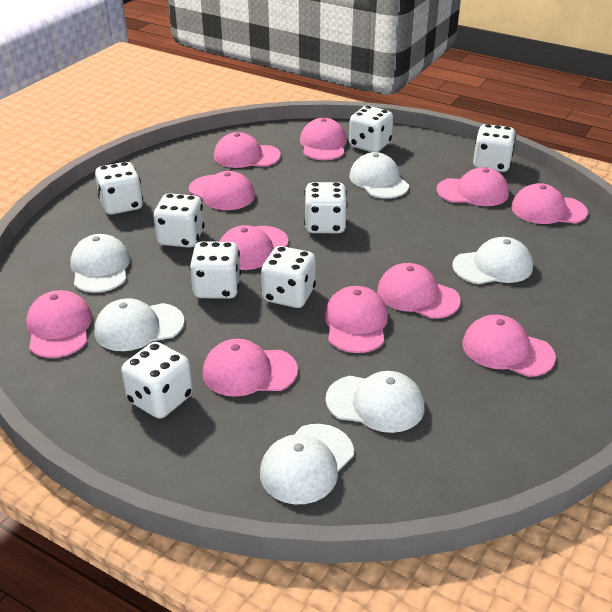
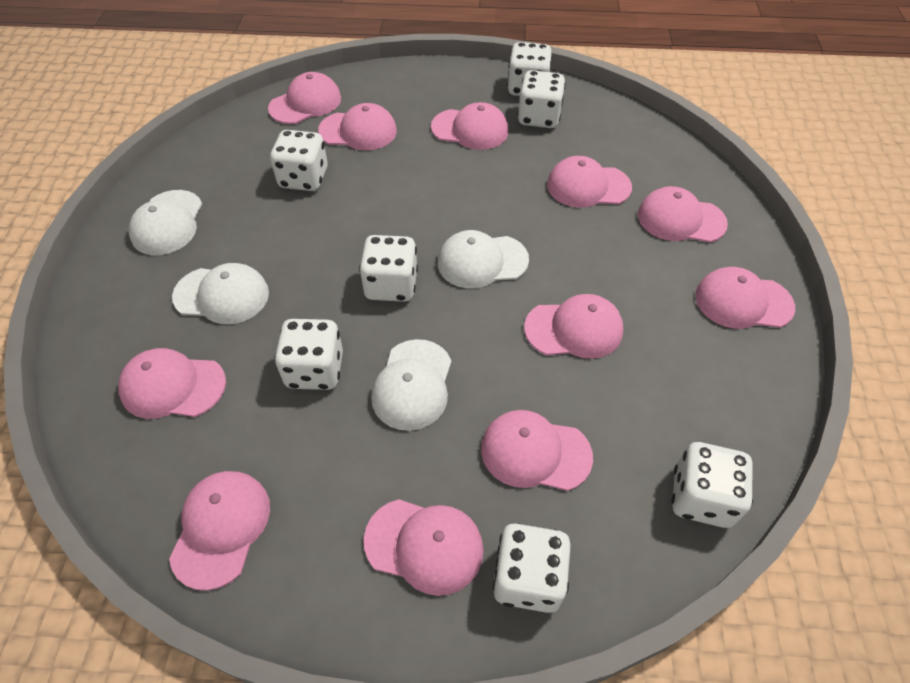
white cap: 6 -> 4
white dice: 8 -> 7

